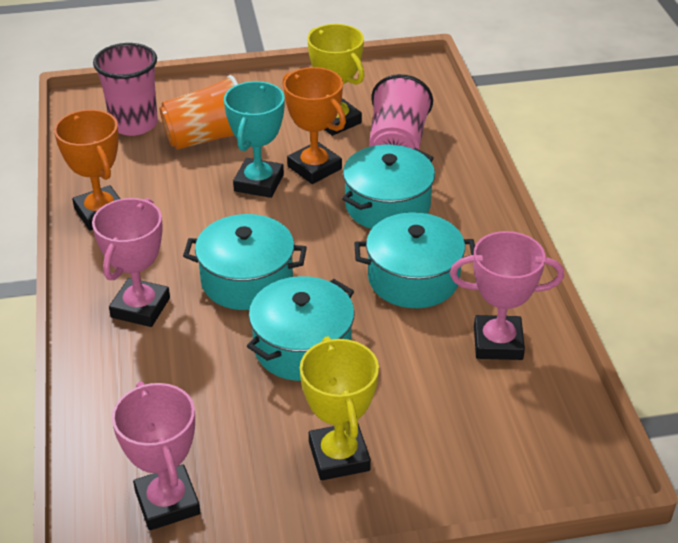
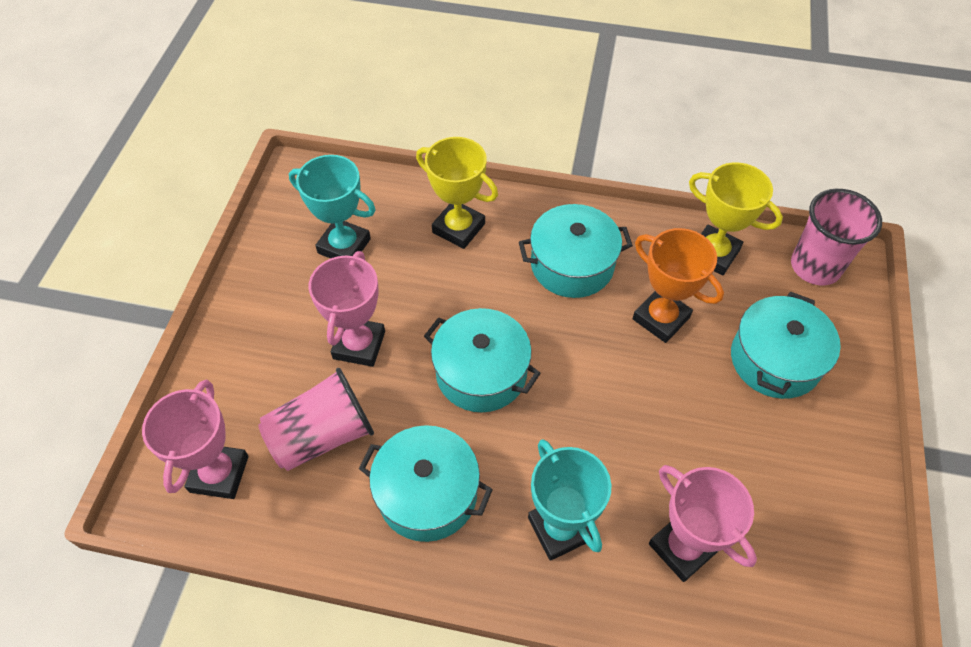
orange cup: 1 -> 0
orange trophy: 2 -> 1
turquoise trophy: 1 -> 2

